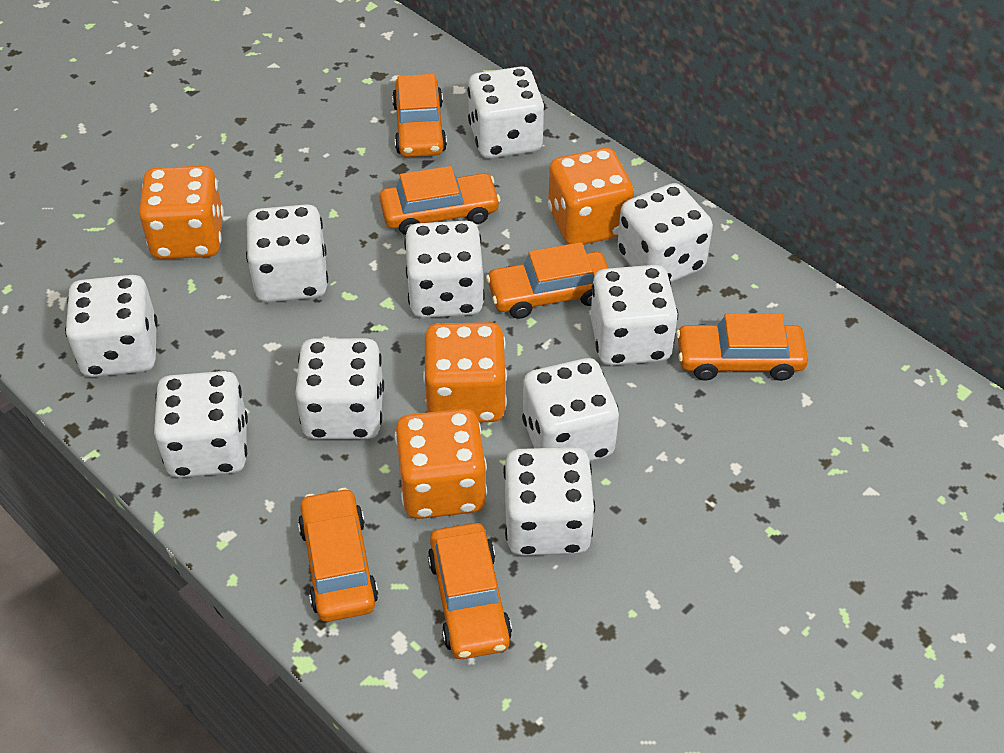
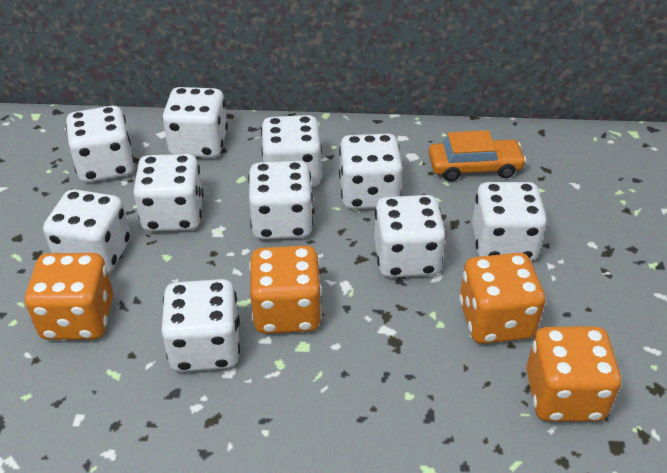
orange car: 6 -> 1

